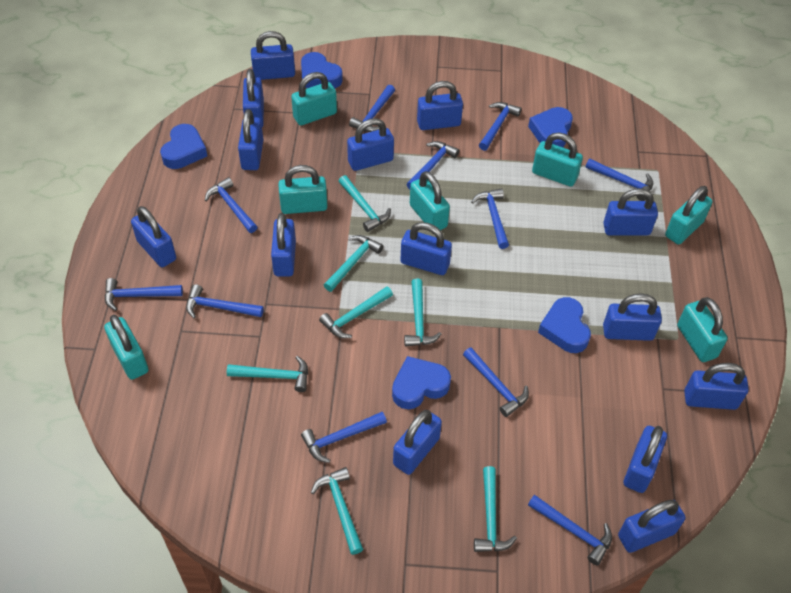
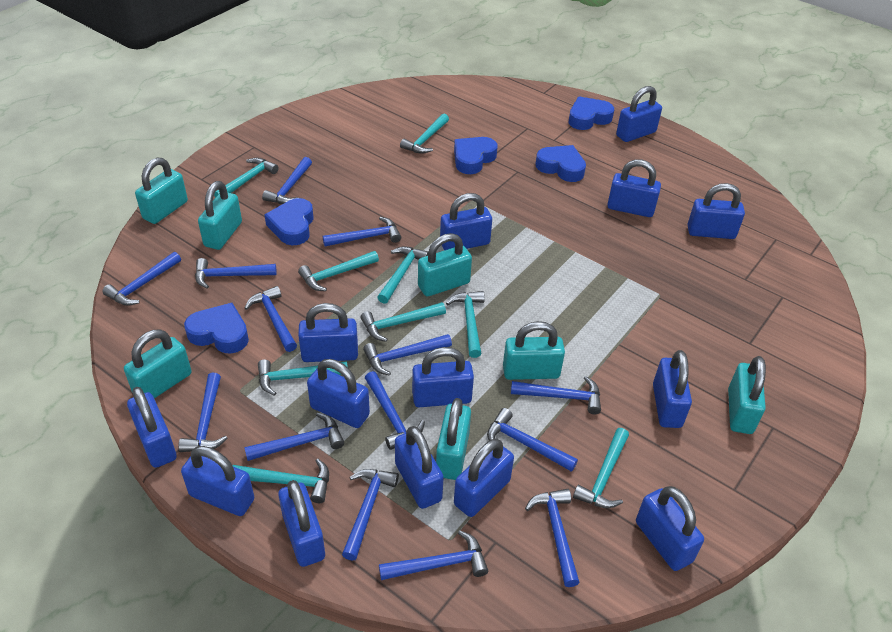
blue hammer: 11 -> 14
turquoise hammer: 7 -> 9

